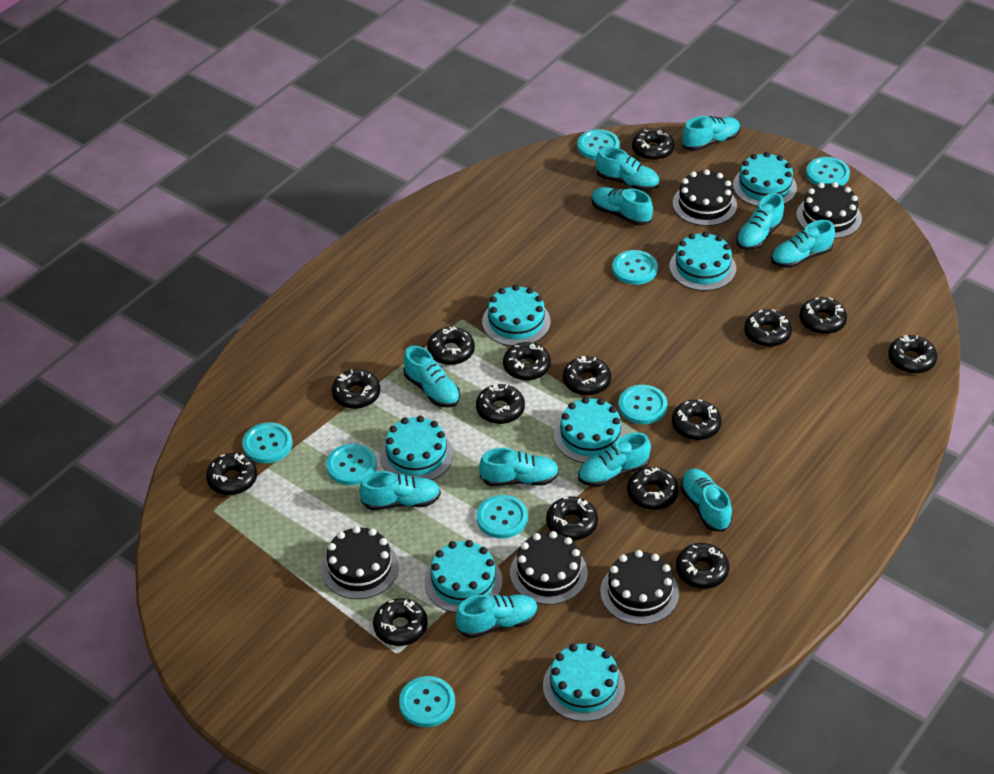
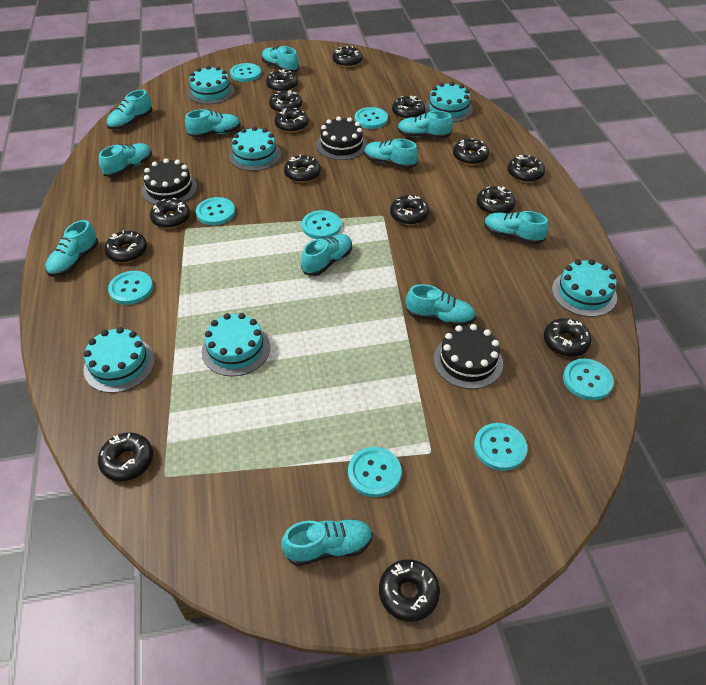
black cake: 5 -> 3
turquoise cake: 7 -> 6

